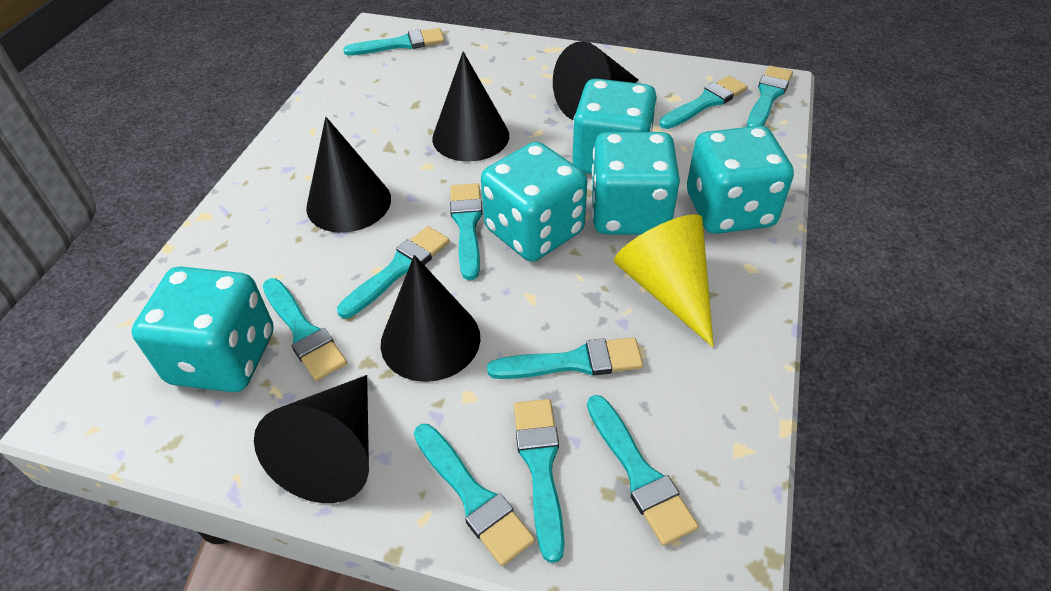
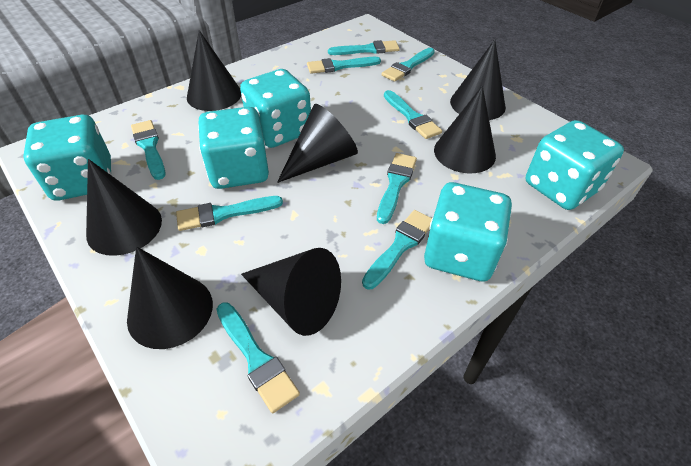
black cone: 5 -> 7
turquoise brush: 10 -> 9
yellow cone: 1 -> 0

